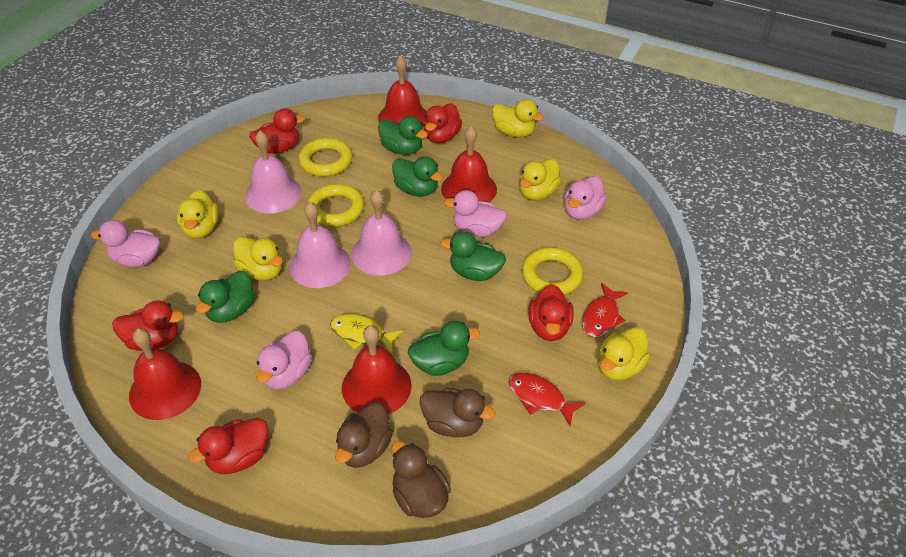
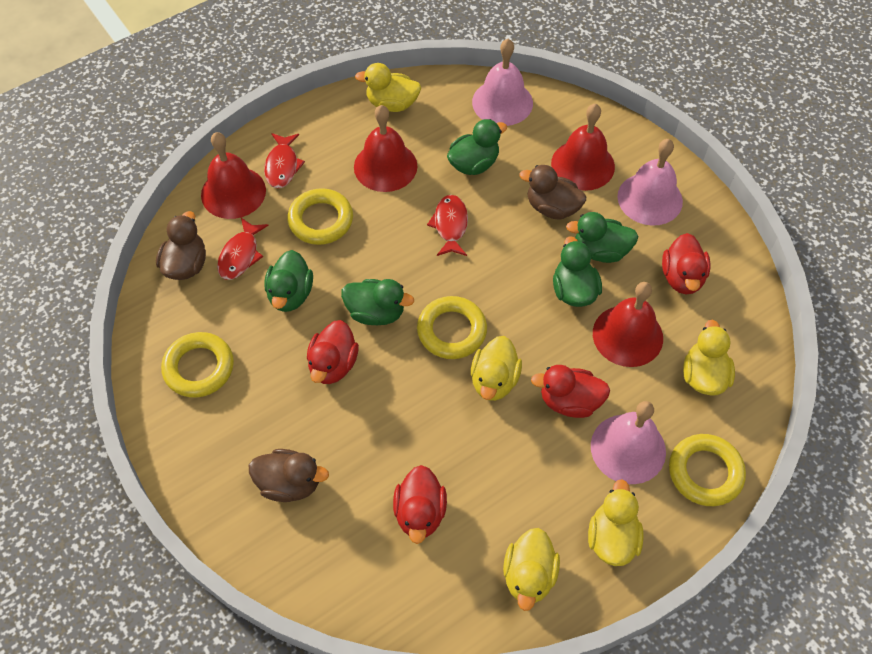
pink duck: 4 -> 0
red duck: 5 -> 4
red fish: 2 -> 3
yellow fish: 1 -> 0
yellow ring: 3 -> 4

